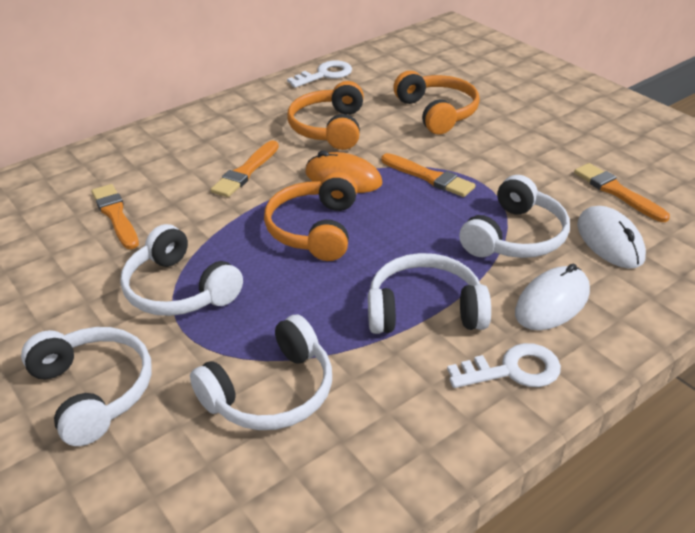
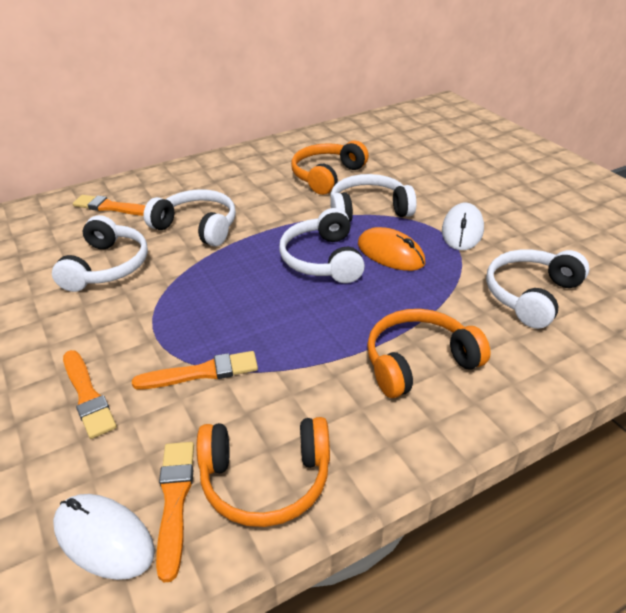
white key: 2 -> 0

